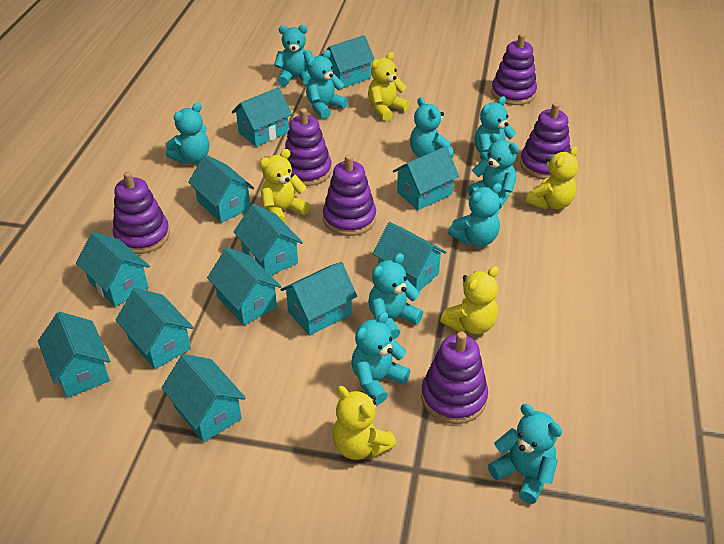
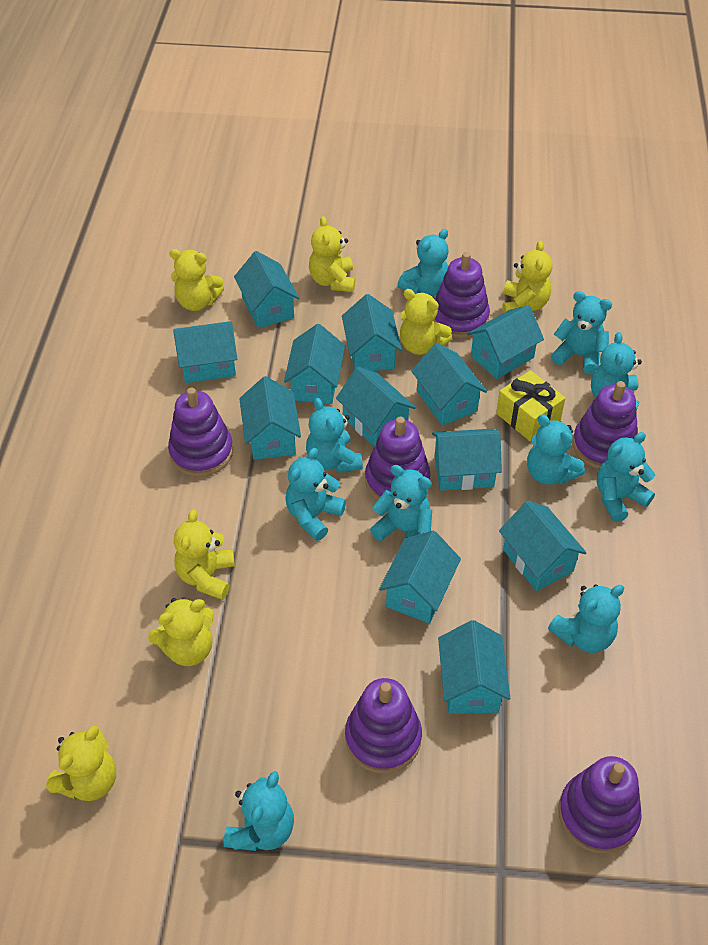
yellow gift: 0 -> 1
yellow teddy bear: 5 -> 7

